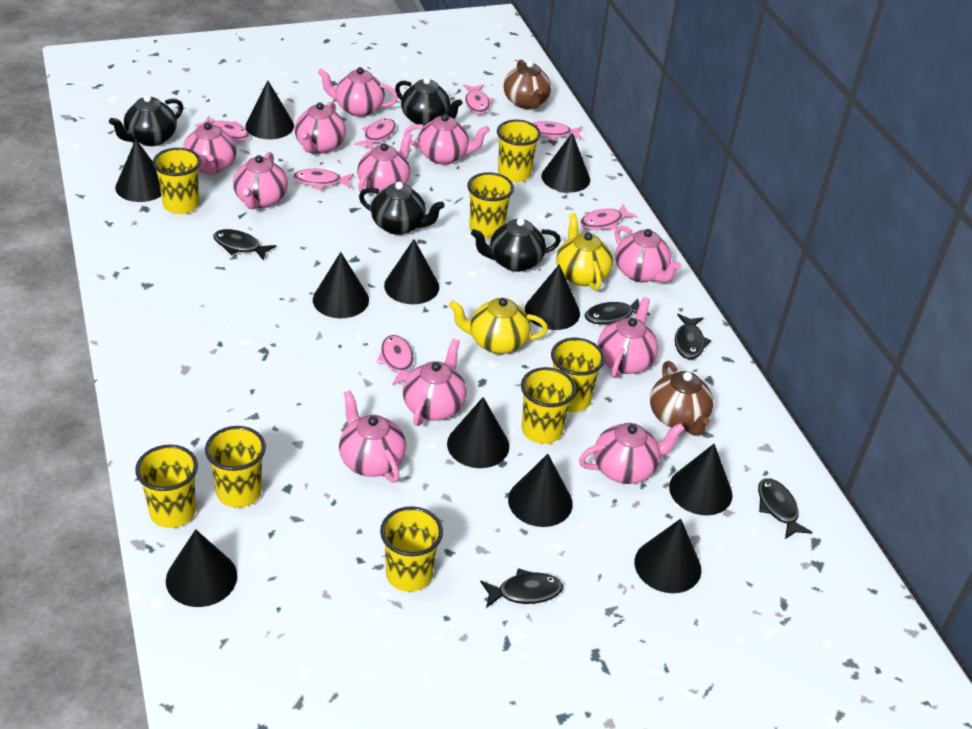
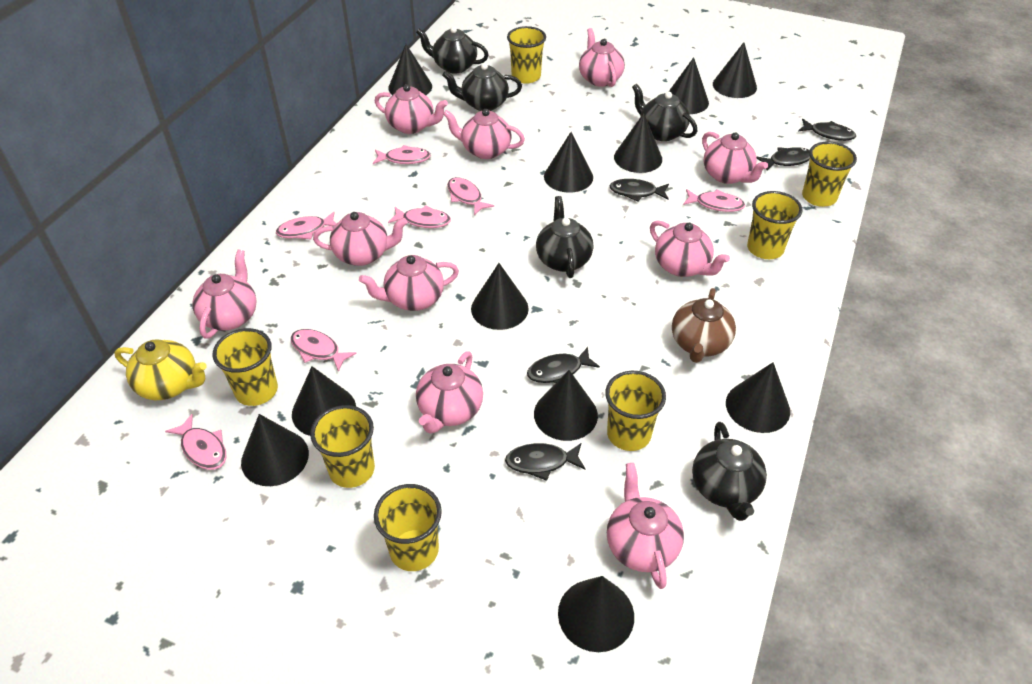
black teapot: 4 -> 5
brown teapot: 2 -> 1
pink teapot: 11 -> 10
yellow cup: 8 -> 7
yellow teapot: 2 -> 1

